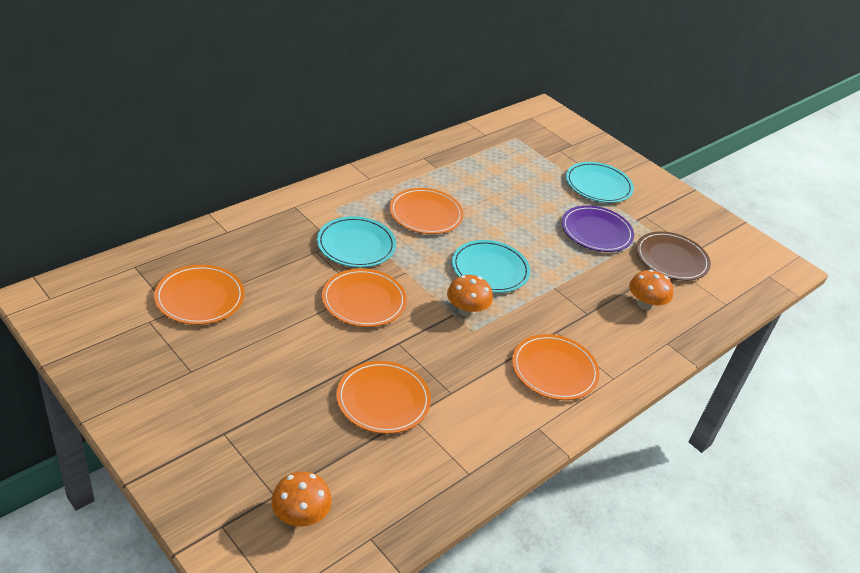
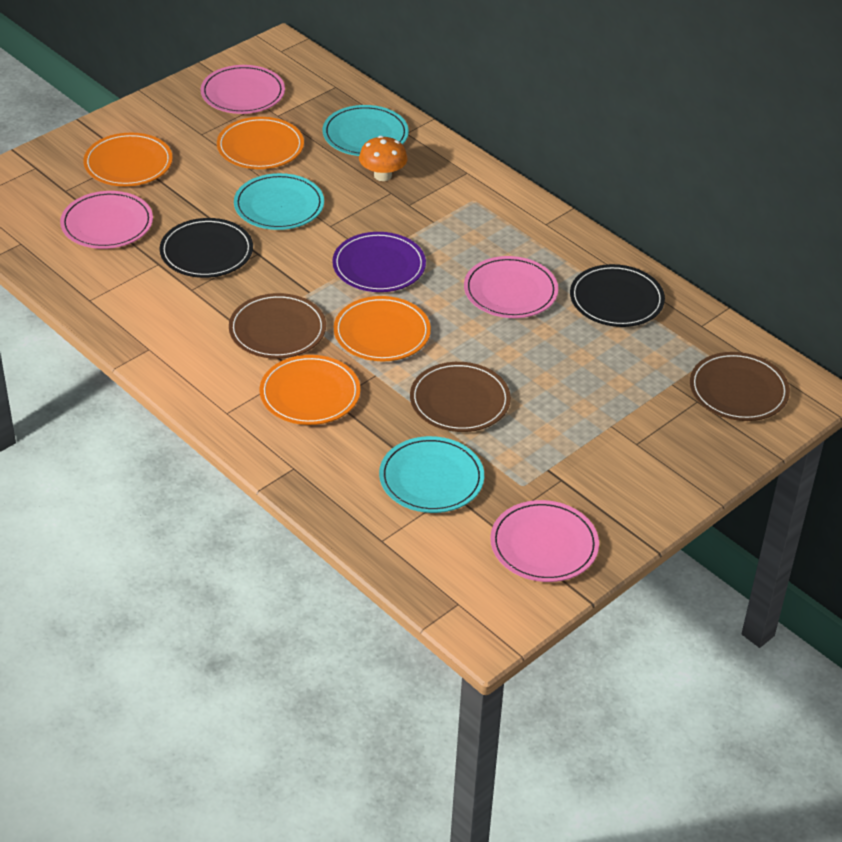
black plate: 0 -> 2
brown plate: 1 -> 3
orange mushroom: 3 -> 1
orange plate: 5 -> 4
pink plate: 0 -> 4

